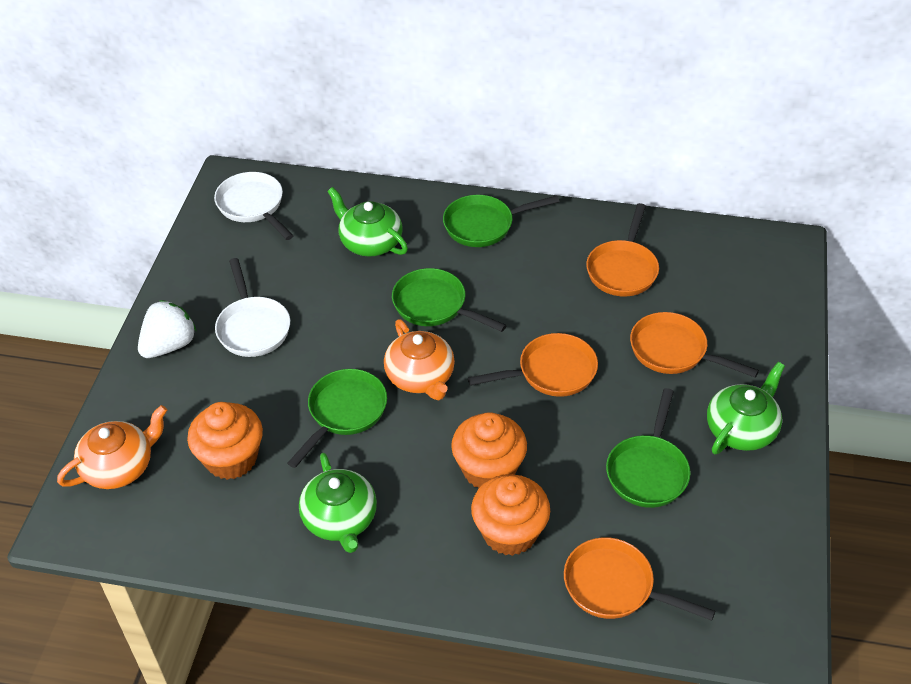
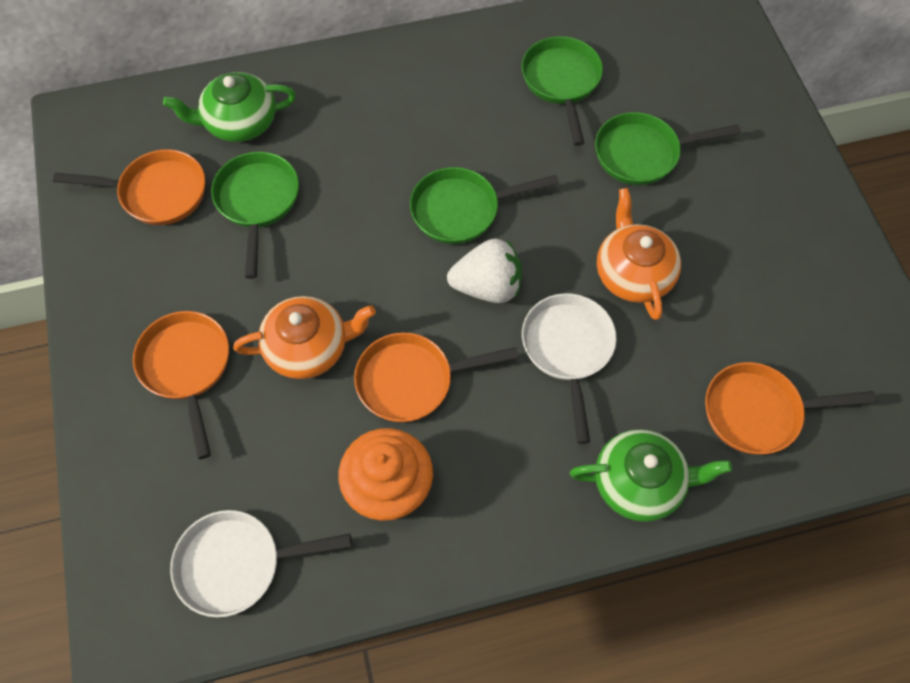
green teapot: 3 -> 2
orange cupcake: 3 -> 1

